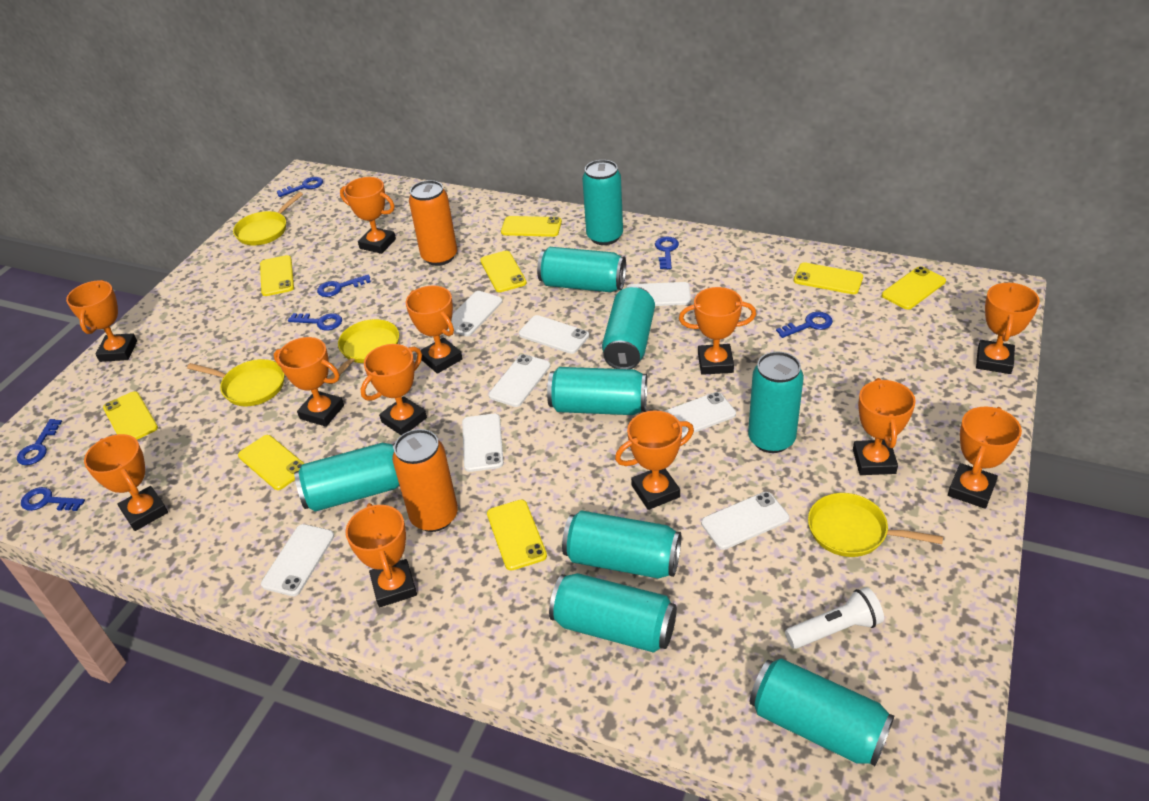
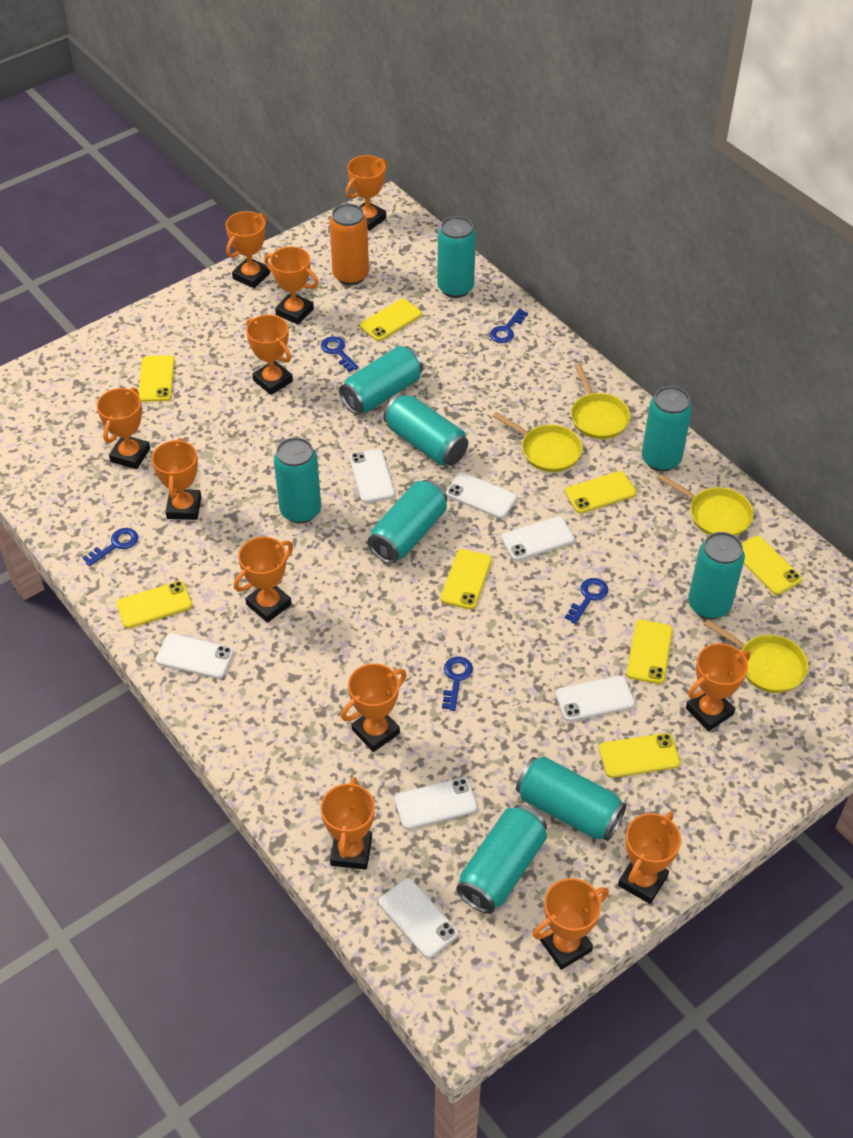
blue key: 7 -> 5
orange can: 2 -> 1
white flashlight: 1 -> 0
white phone: 8 -> 7

